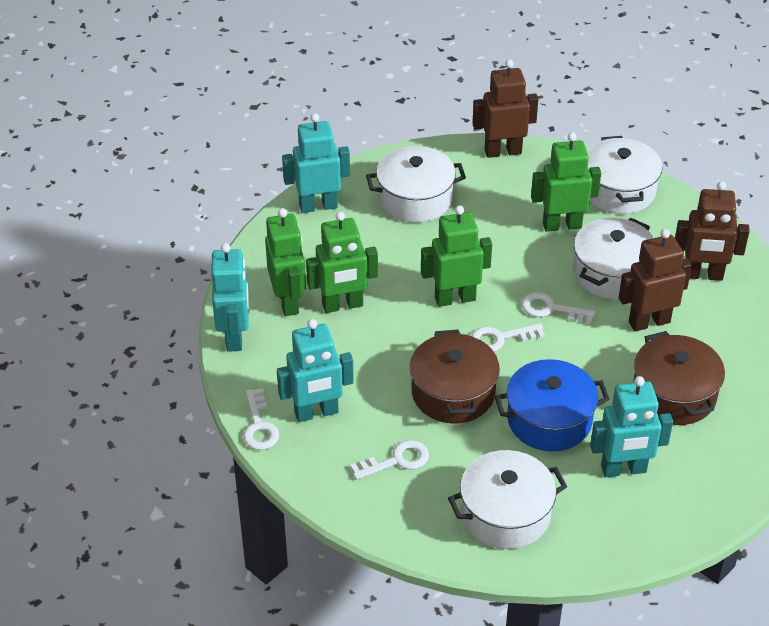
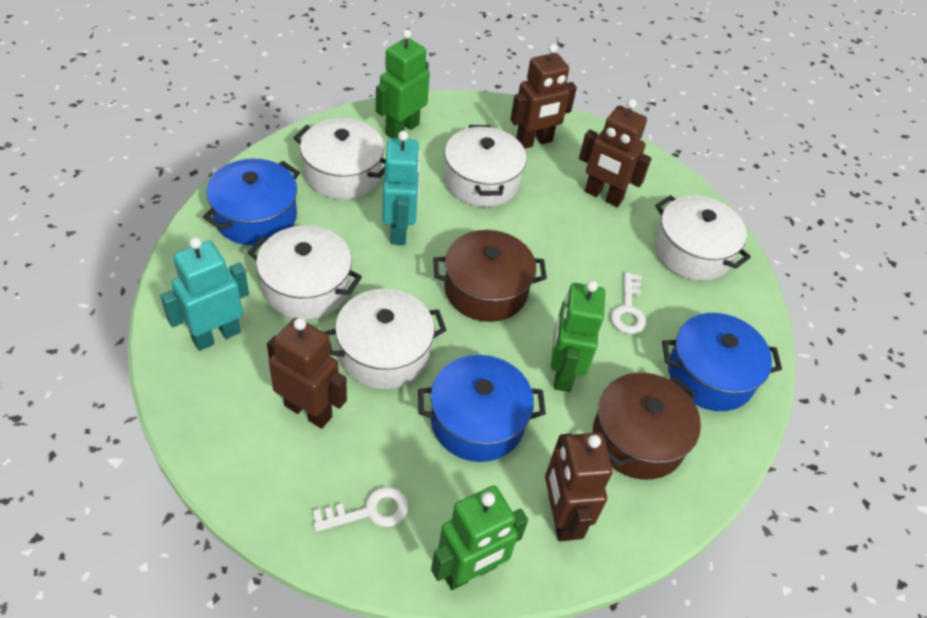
blue pot: 1 -> 3
brown robot: 3 -> 4
green robot: 4 -> 3
turquoise robot: 4 -> 2
white key: 4 -> 2
white pot: 4 -> 5

